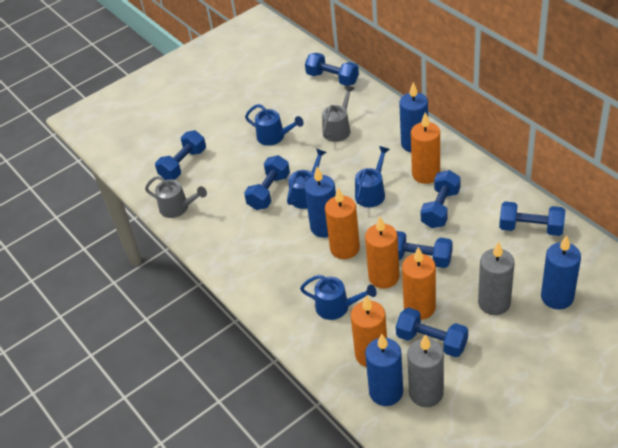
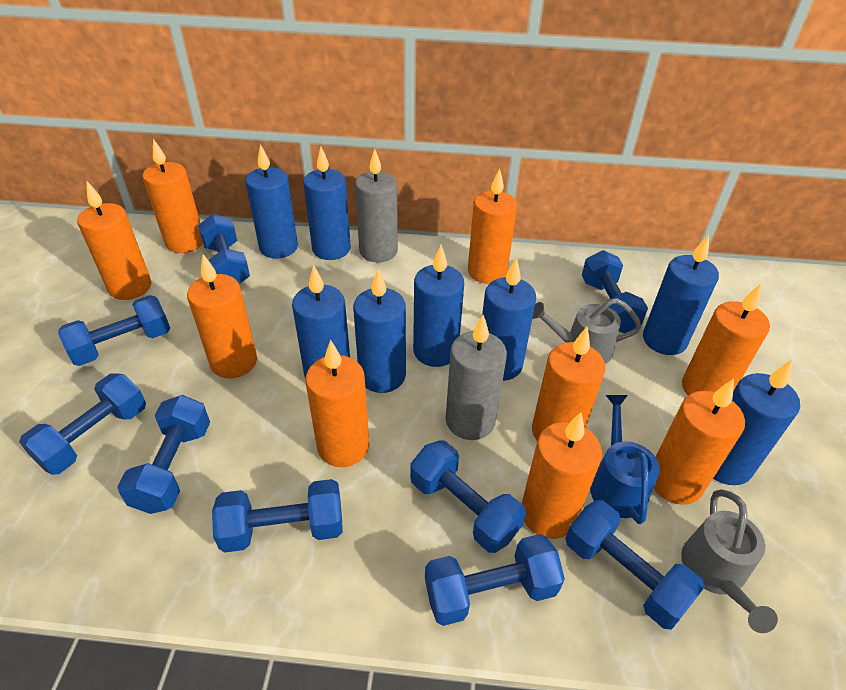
blue candle: 4 -> 8
blue dumbbell: 7 -> 9
blue watering can: 4 -> 1
orange candle: 5 -> 9

